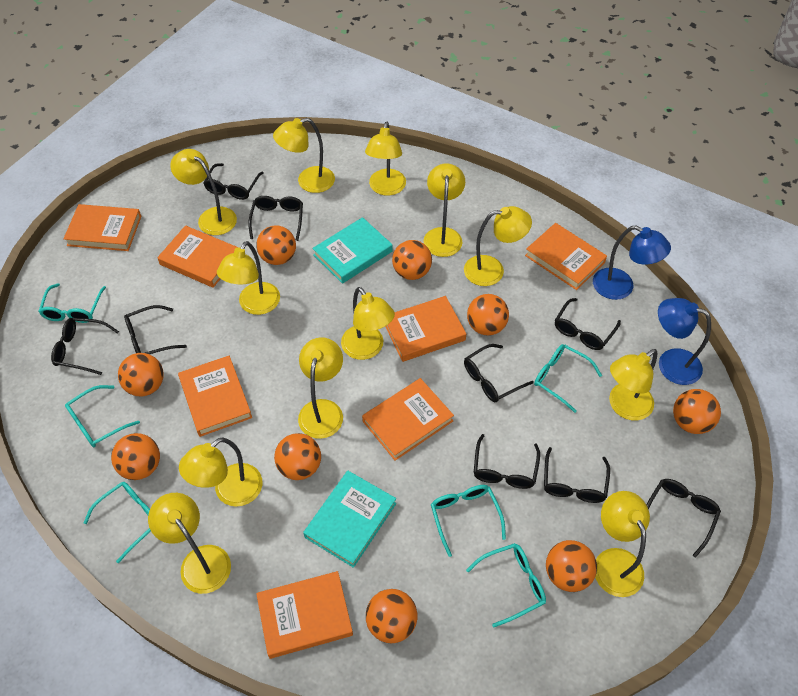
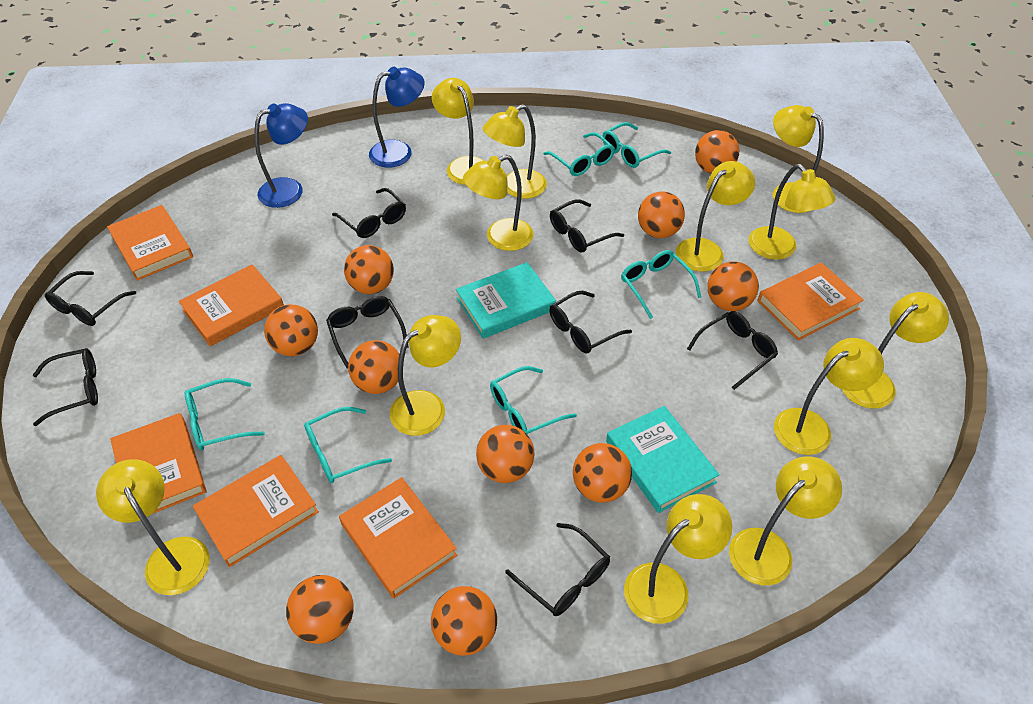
black glasses: 9 -> 8
orange ball: 9 -> 10
orange book: 7 -> 6

